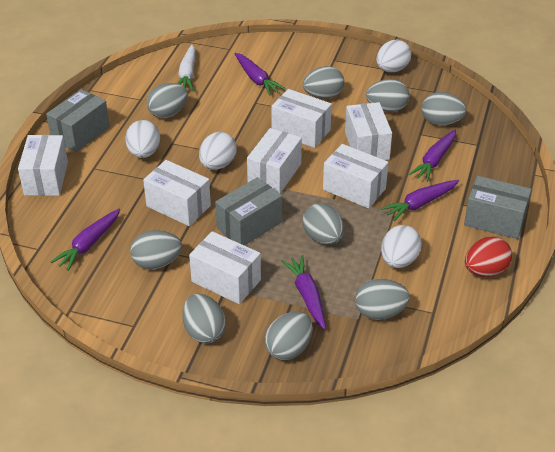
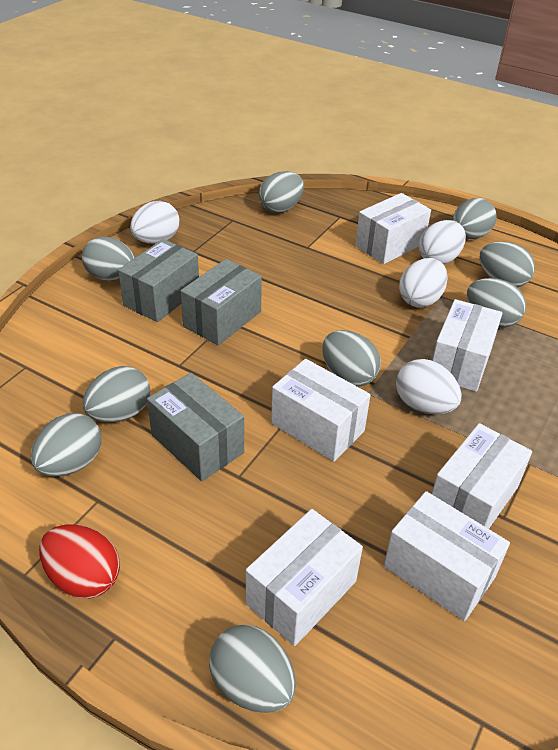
purple carrot: 5 -> 0
white box: 7 -> 6
white carrot: 1 -> 0

